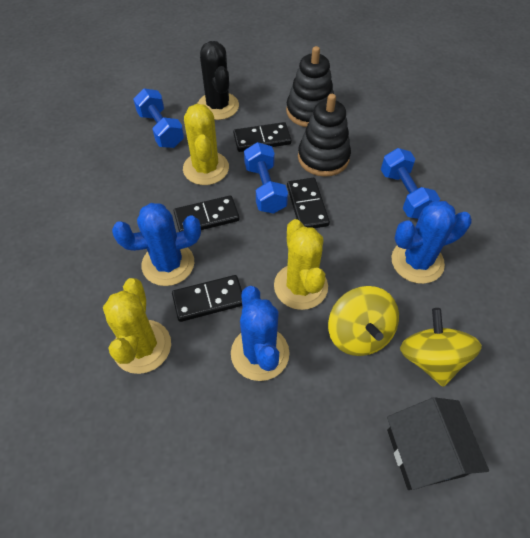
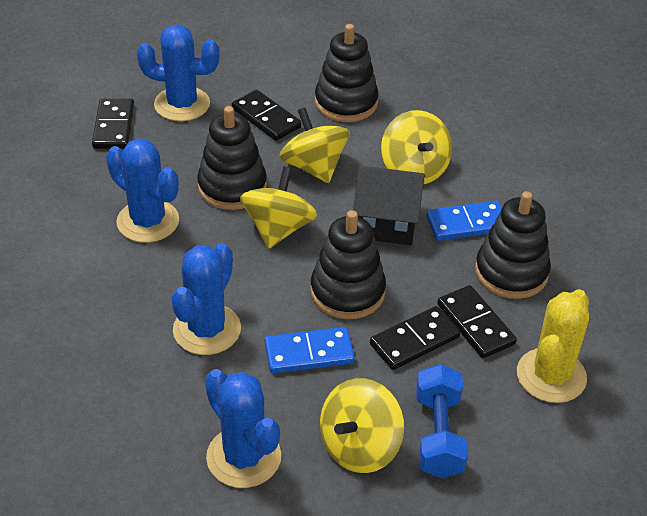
black cactus: 1 -> 0
black stacking toy: 2 -> 4
blue cactus: 3 -> 4
blue domino: 0 -> 2
blue dumbbell: 3 -> 1
yellow cactus: 3 -> 1
yellow spinning top: 2 -> 4

